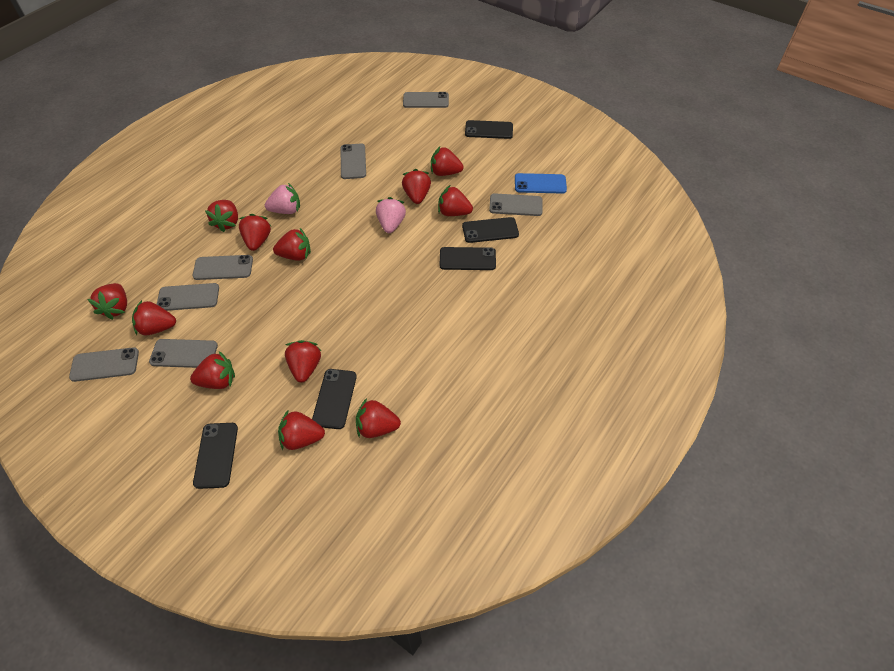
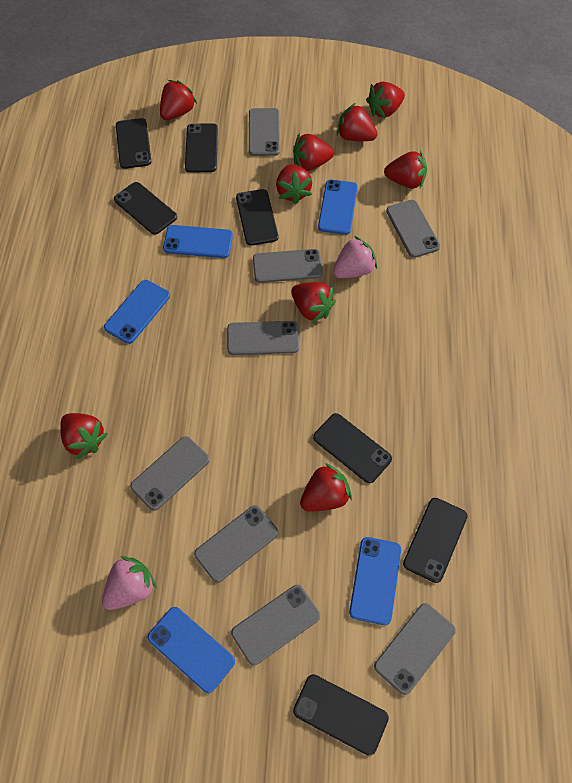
black phone: 5 -> 7
blue phone: 1 -> 5
grey phone: 7 -> 8
red strawberry: 12 -> 9

